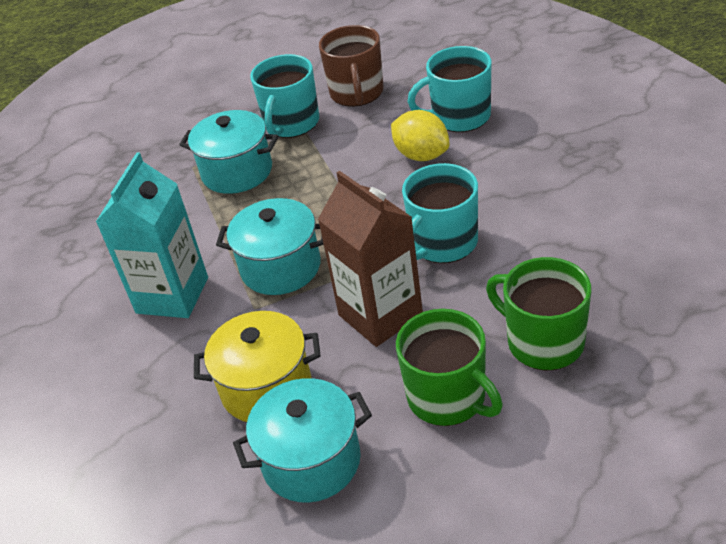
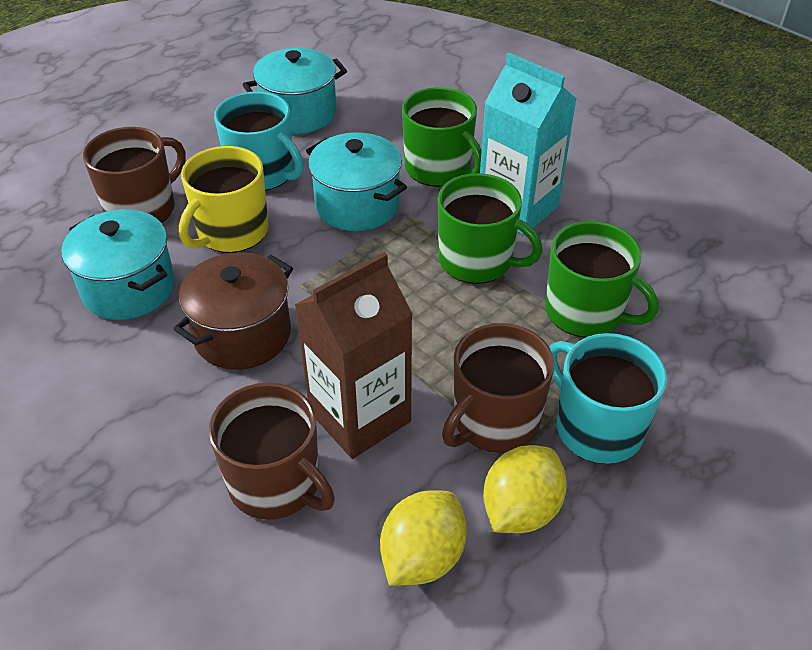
brown mug: 1 -> 3
brown pot: 0 -> 1
green mug: 2 -> 3
turquoise mug: 3 -> 2
yellow lemon: 1 -> 2
yellow mug: 0 -> 1
yellow pot: 1 -> 0

